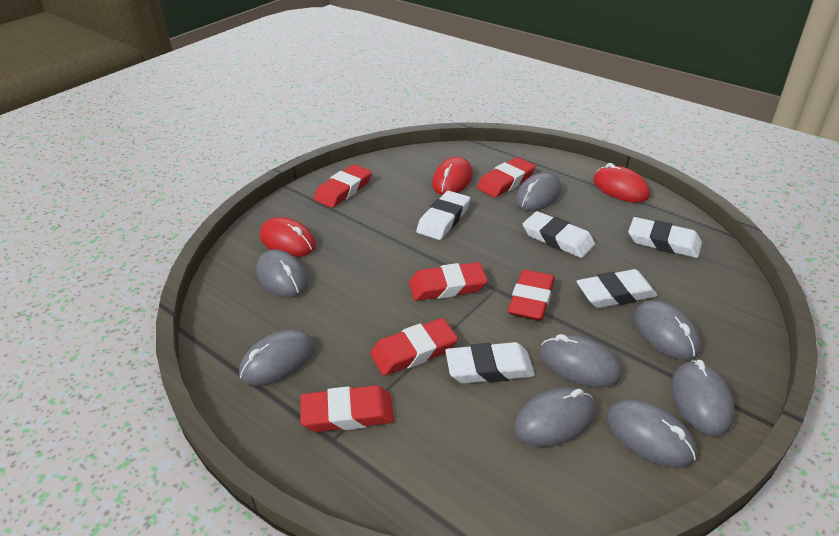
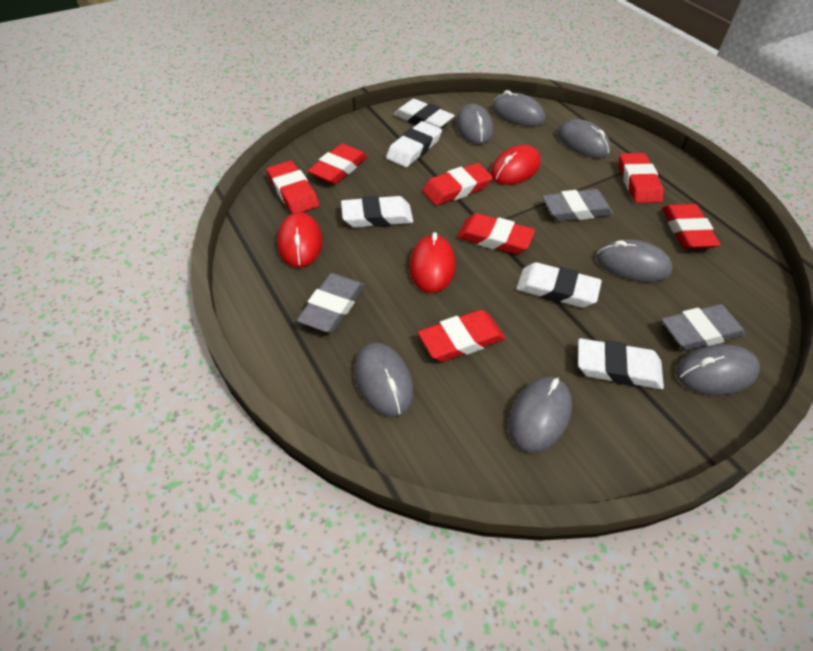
grey eraser: 0 -> 3
grey mouse: 8 -> 7
red eraser: 6 -> 7

